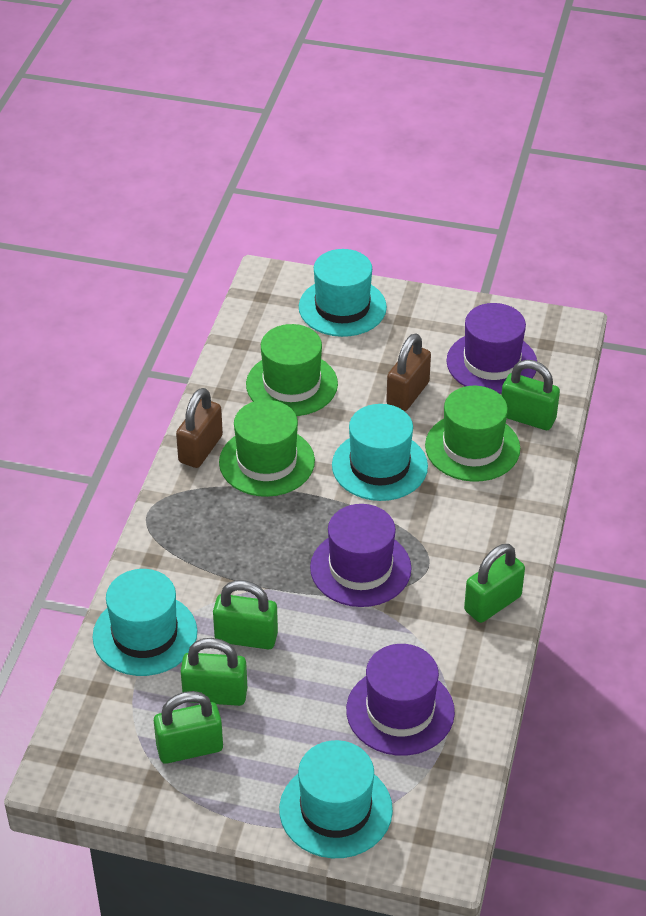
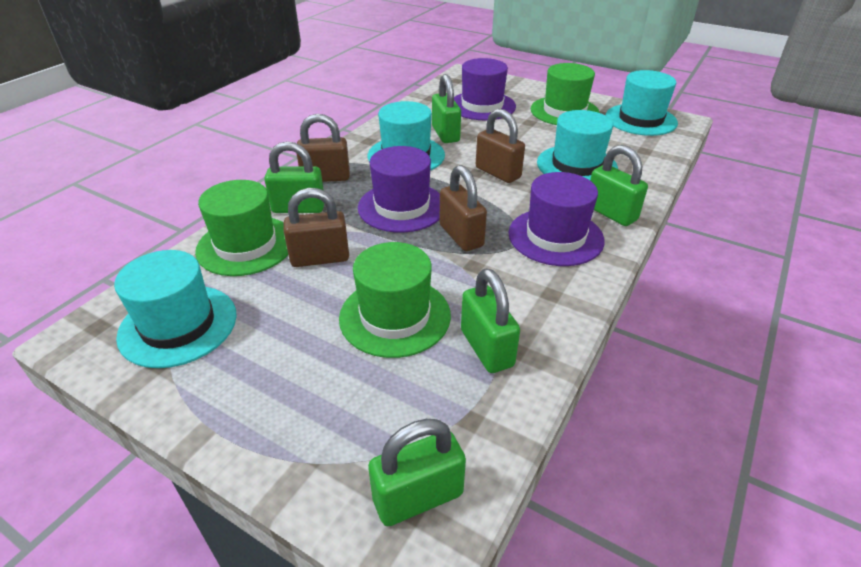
brown padlock: 2 -> 4

